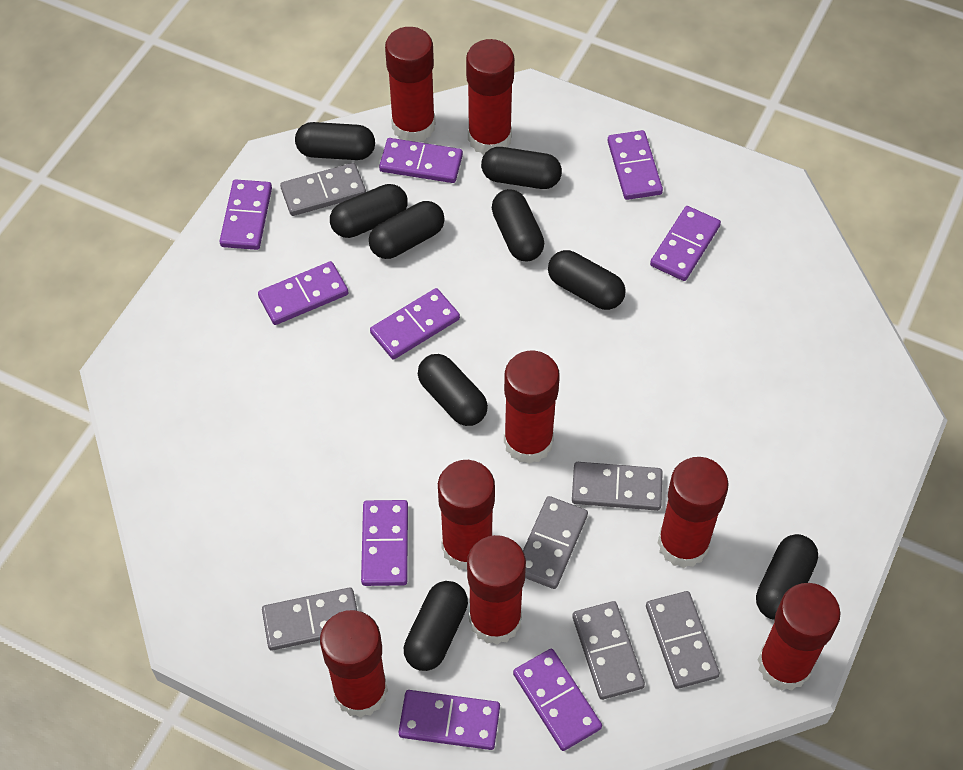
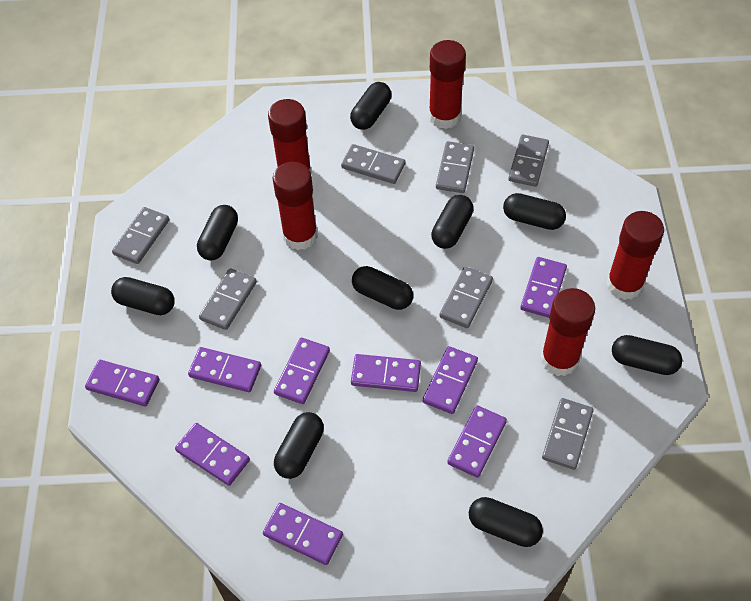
grey domino: 6 -> 7
red glue stick: 8 -> 5

